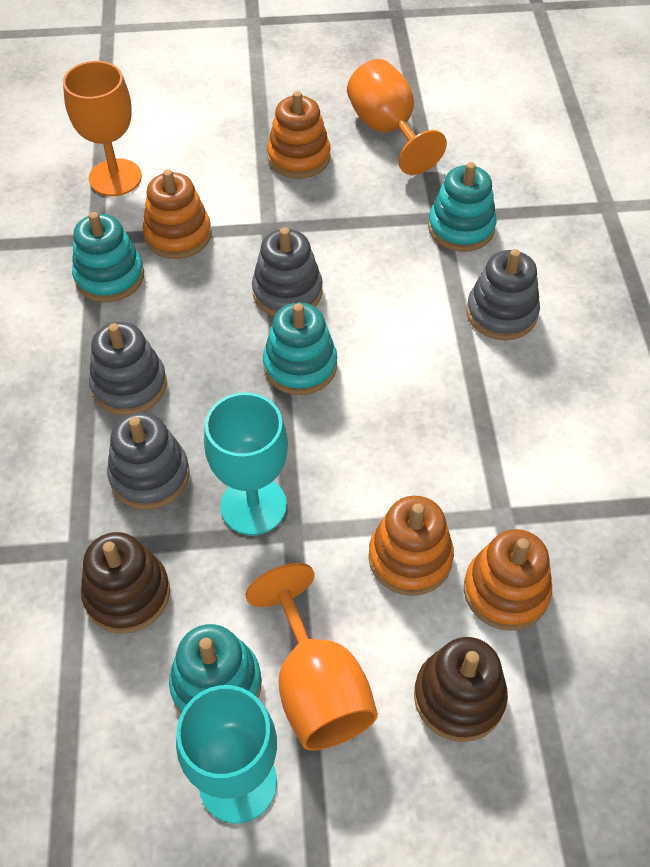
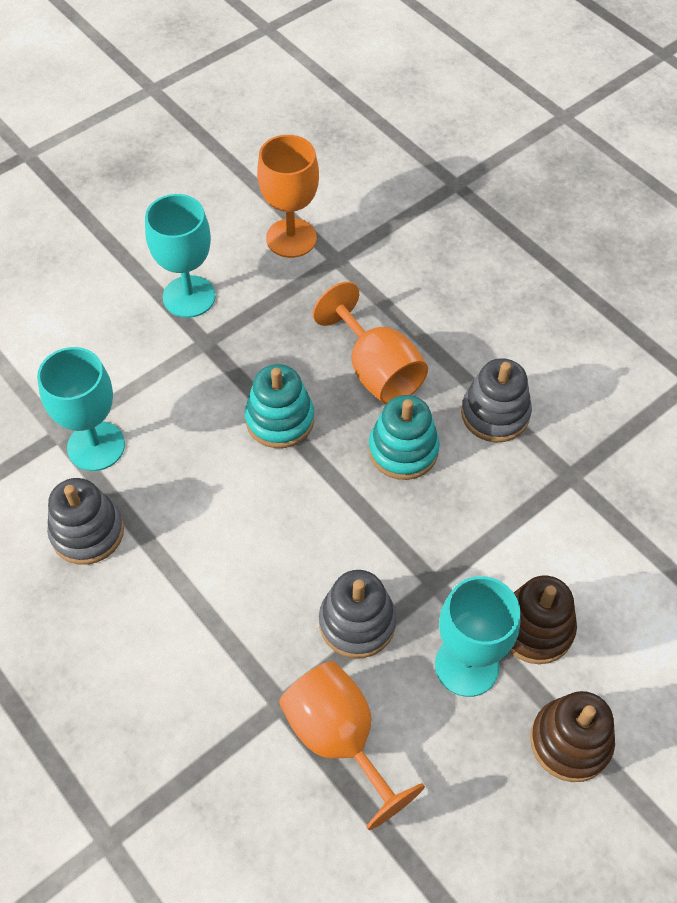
grey stacking toy: 4 -> 3
orange stacking toy: 4 -> 0
turquoise goblet: 2 -> 3
turquoise stacking toy: 4 -> 2

